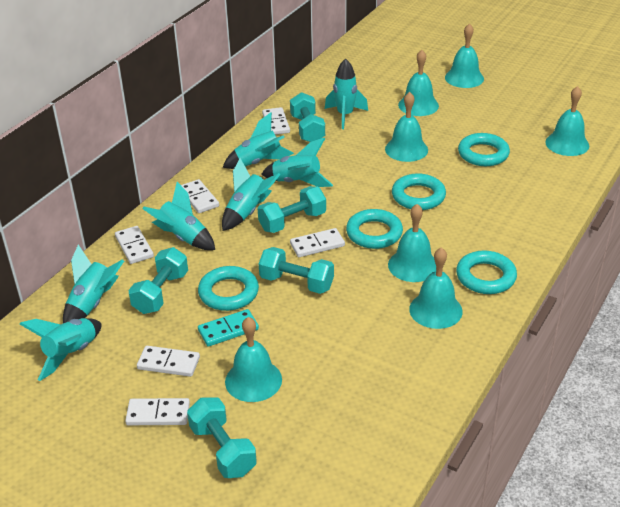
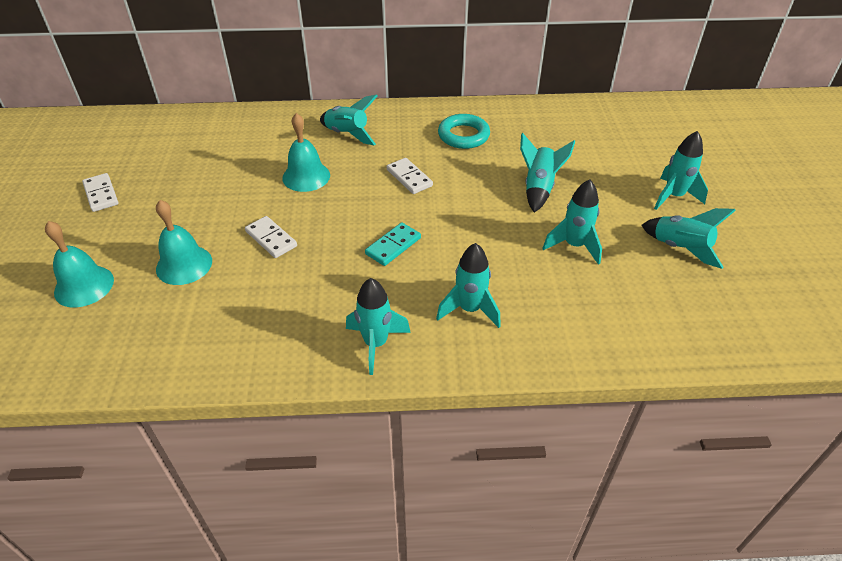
turquoise bell: 7 -> 3
turquoise dumbbell: 5 -> 0
turquoise ring: 5 -> 1
white domino: 6 -> 3

